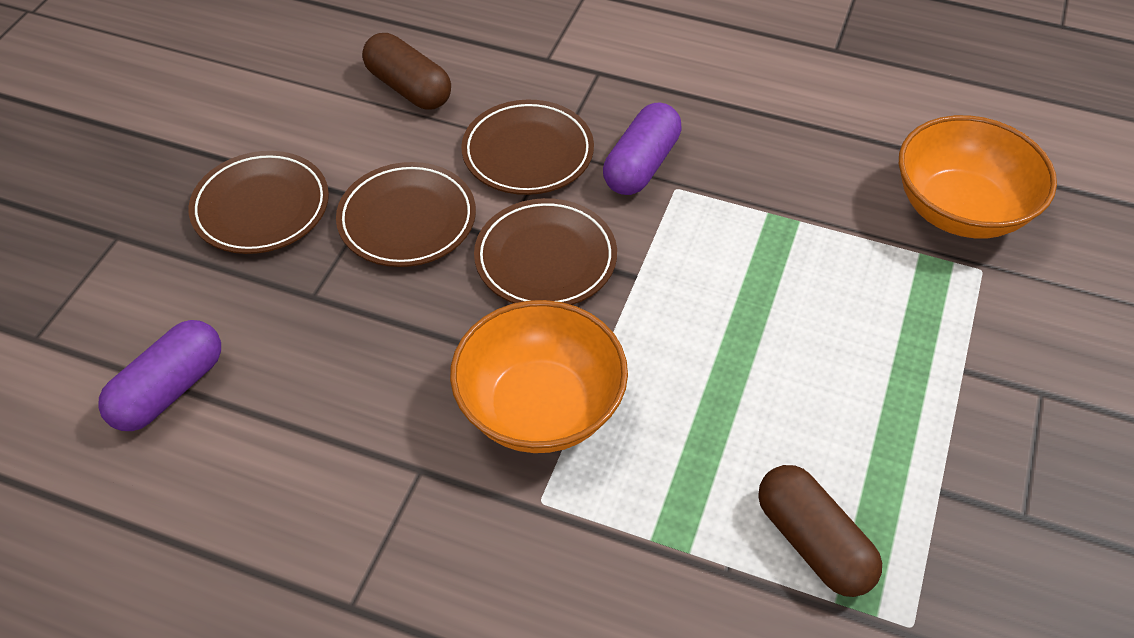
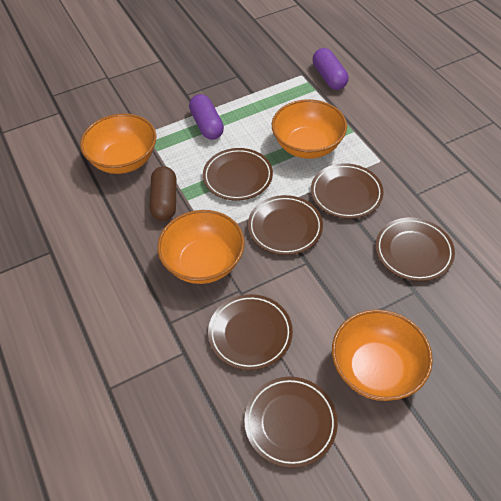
brown capsule: 2 -> 1
brown plate: 4 -> 6
orange bowl: 2 -> 4

